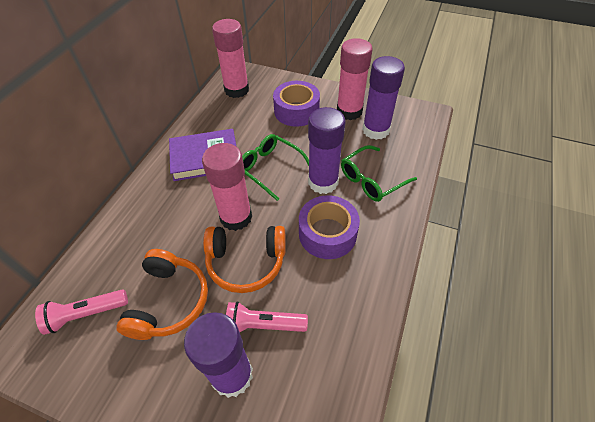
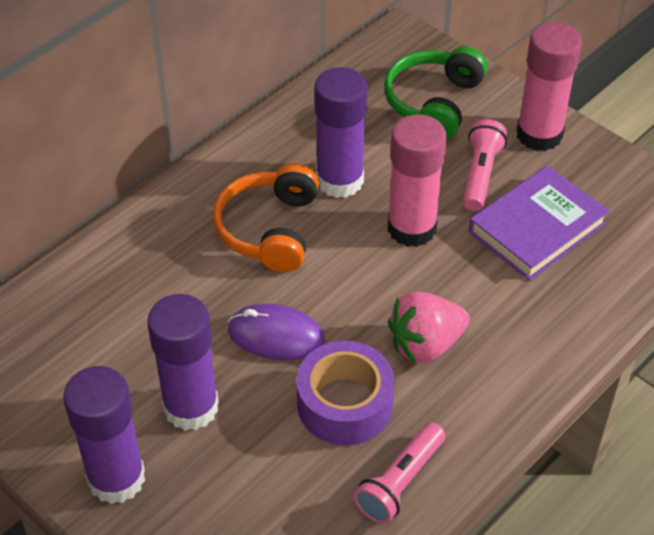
green glasses: 2 -> 0
green headphones: 0 -> 1
orange headphones: 2 -> 1
pink glue stick: 3 -> 2
pink strawberry: 0 -> 1
purple mouse: 0 -> 1
purple tape: 2 -> 1

